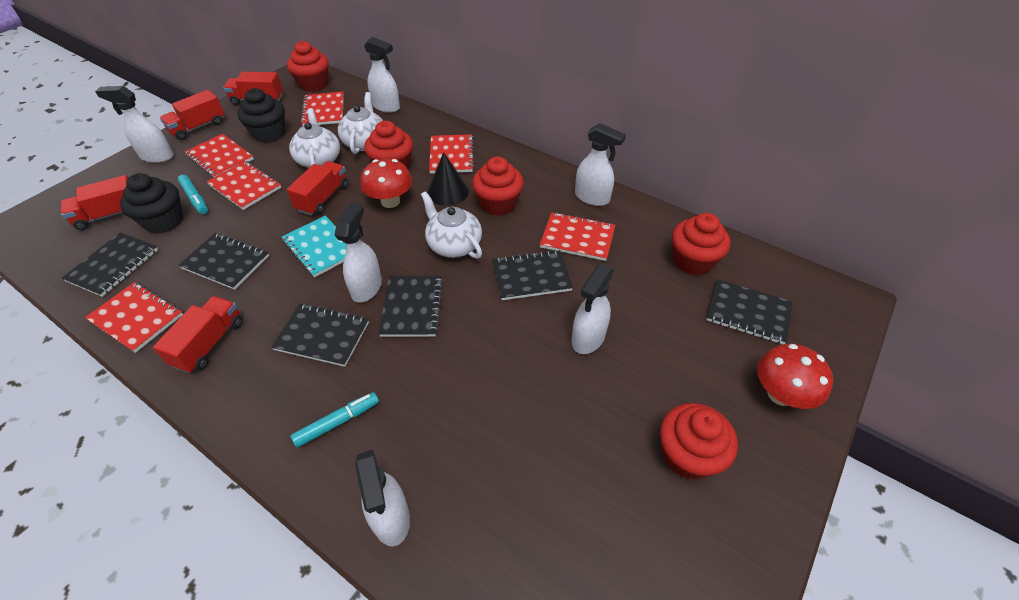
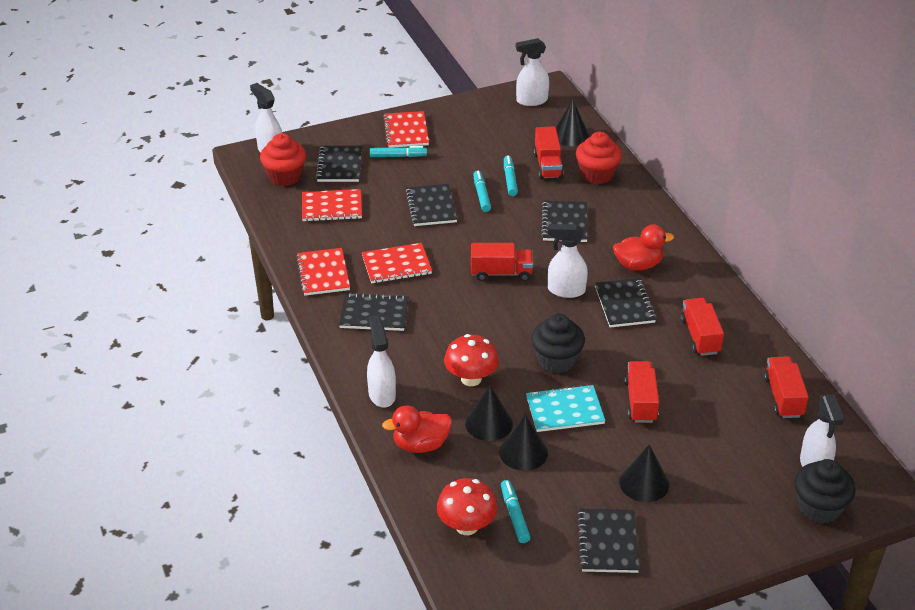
black cone: 1 -> 4
red cupcake: 5 -> 2
red duck: 0 -> 2
red notebook: 6 -> 4
turquoise marker: 2 -> 4
white spray bottle: 6 -> 5
white teapot: 3 -> 0

